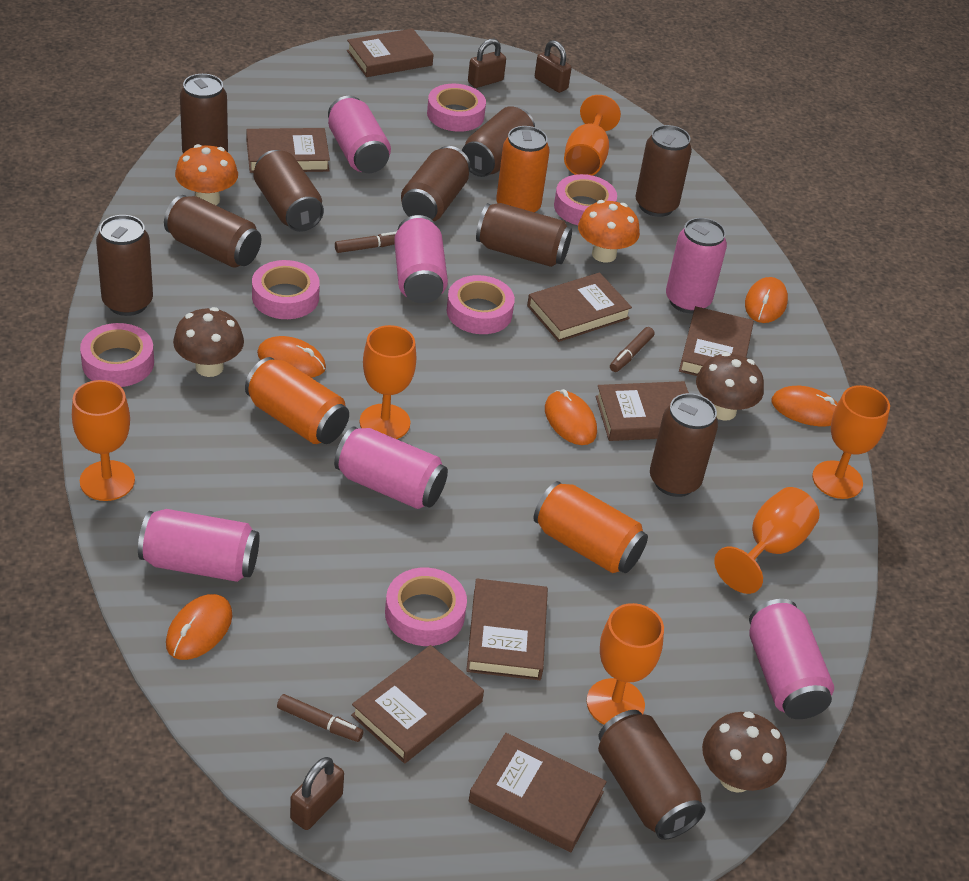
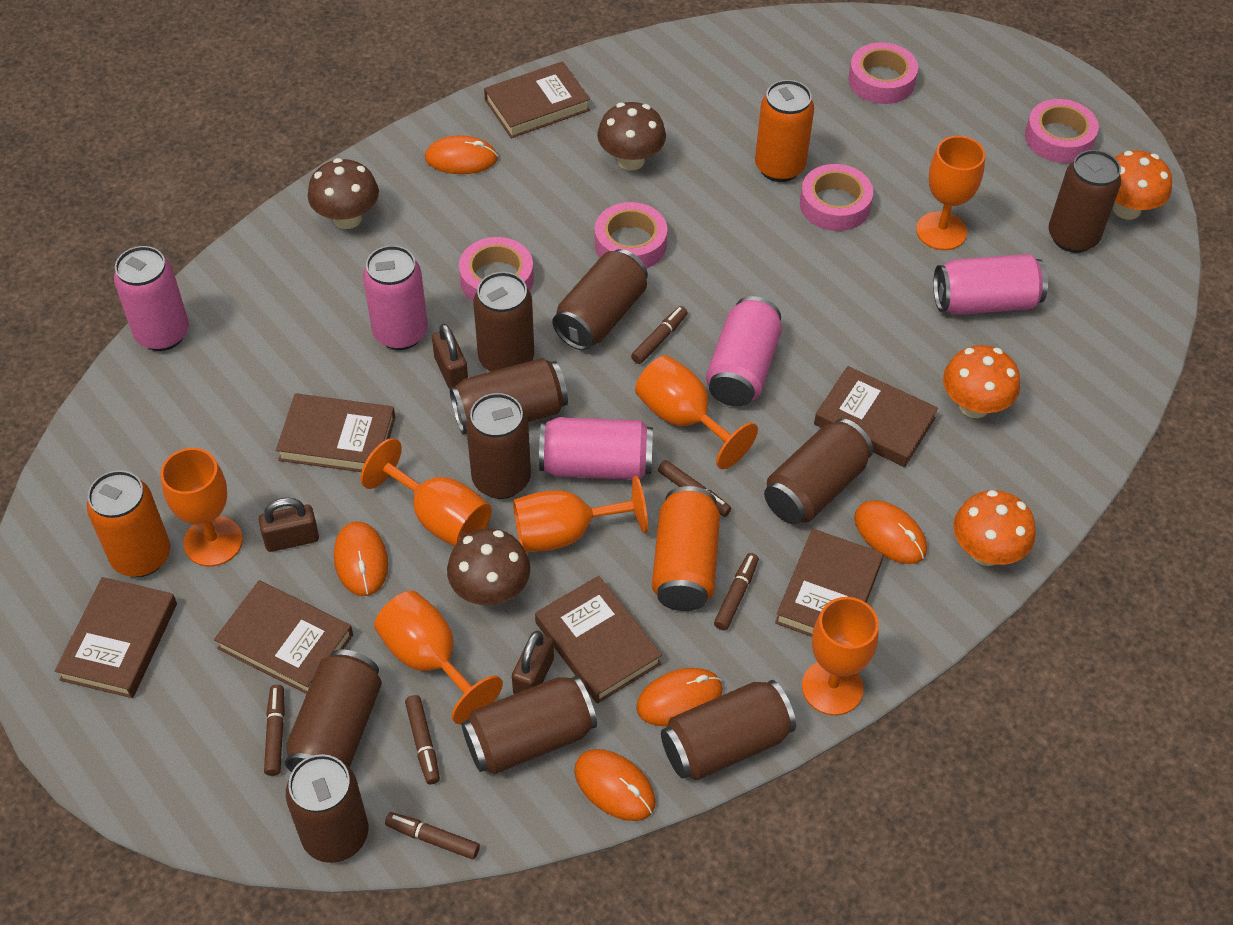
brown book: 8 -> 7
brown marker: 3 -> 6
orange goblet: 6 -> 7
orange mushroom: 2 -> 3
pink can: 6 -> 5
pink tape: 6 -> 5

